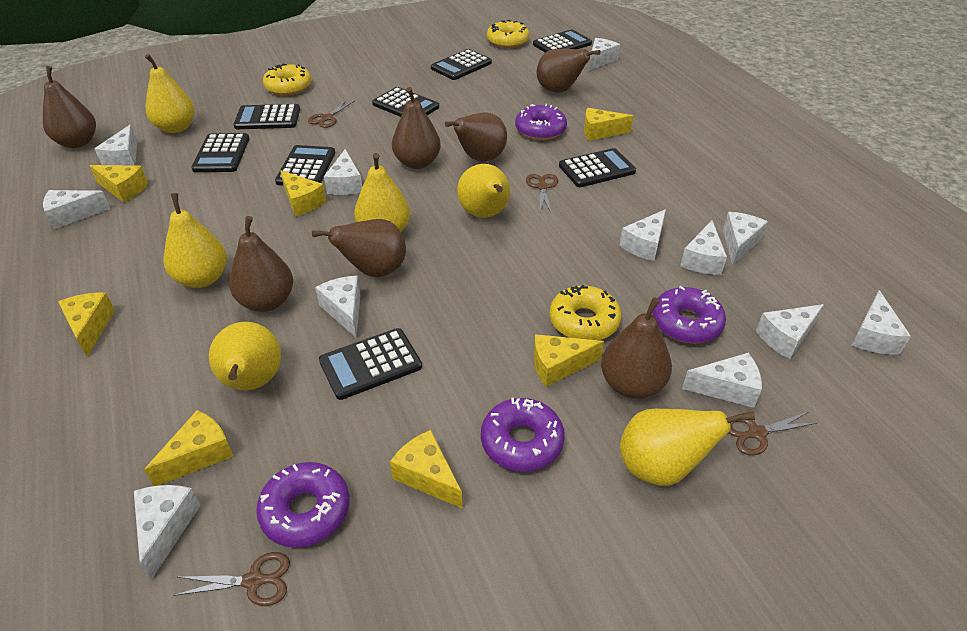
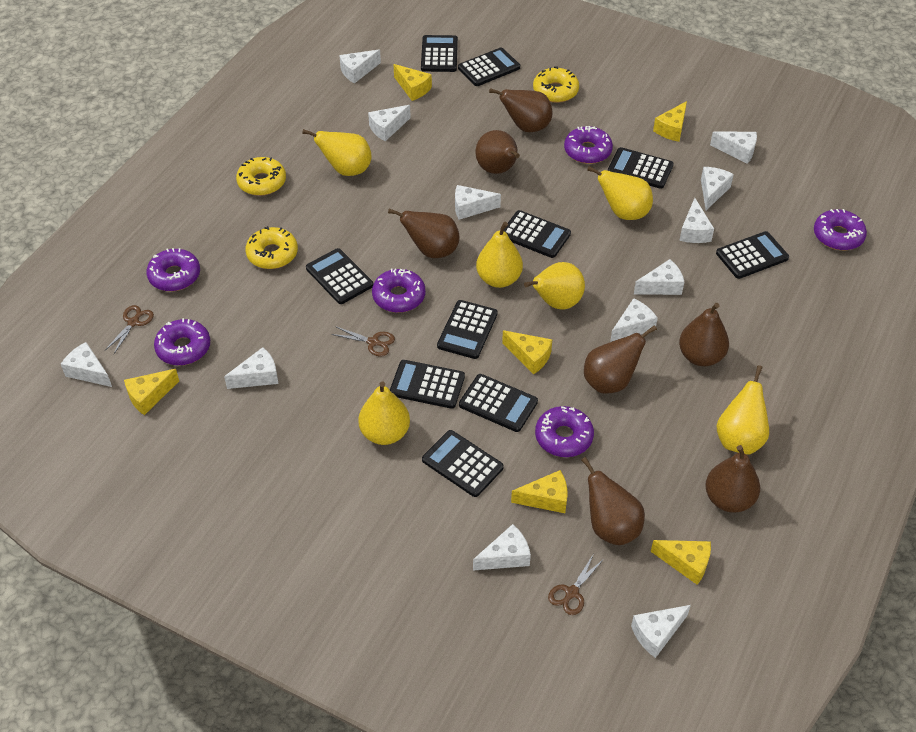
black calculator: 8 -> 10
brown scissors: 4 -> 3
purple donut: 4 -> 6
yellow cheese: 7 -> 6

